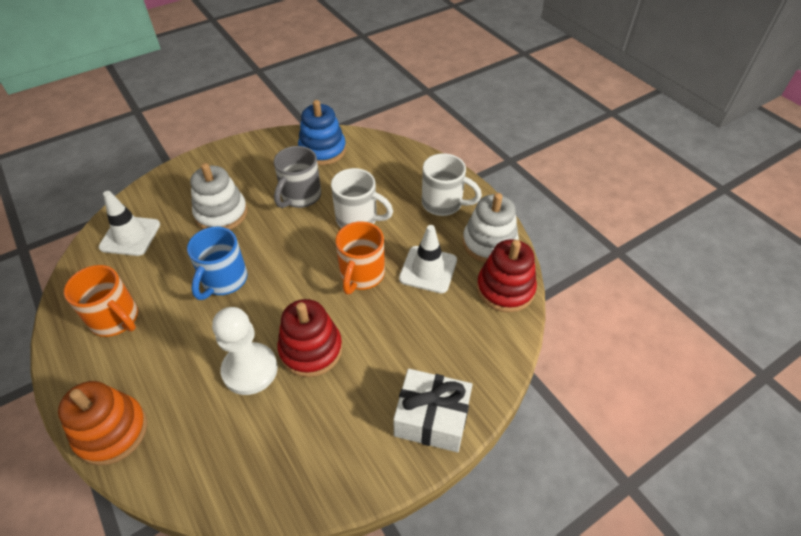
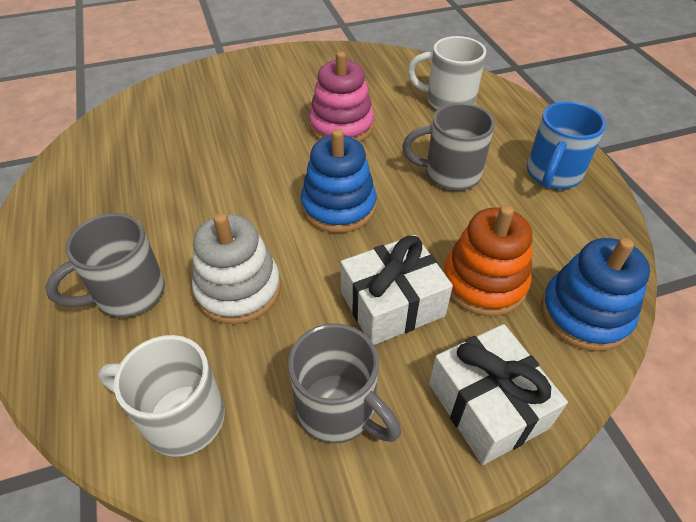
blue stacking toy: 1 -> 2
grey mug: 1 -> 3
orange mug: 2 -> 0
pink stacking toy: 0 -> 1
red stacking toy: 2 -> 0
white gift: 1 -> 2
white pawn: 1 -> 0
white stacking toy: 2 -> 1
white traffic cone: 2 -> 0

